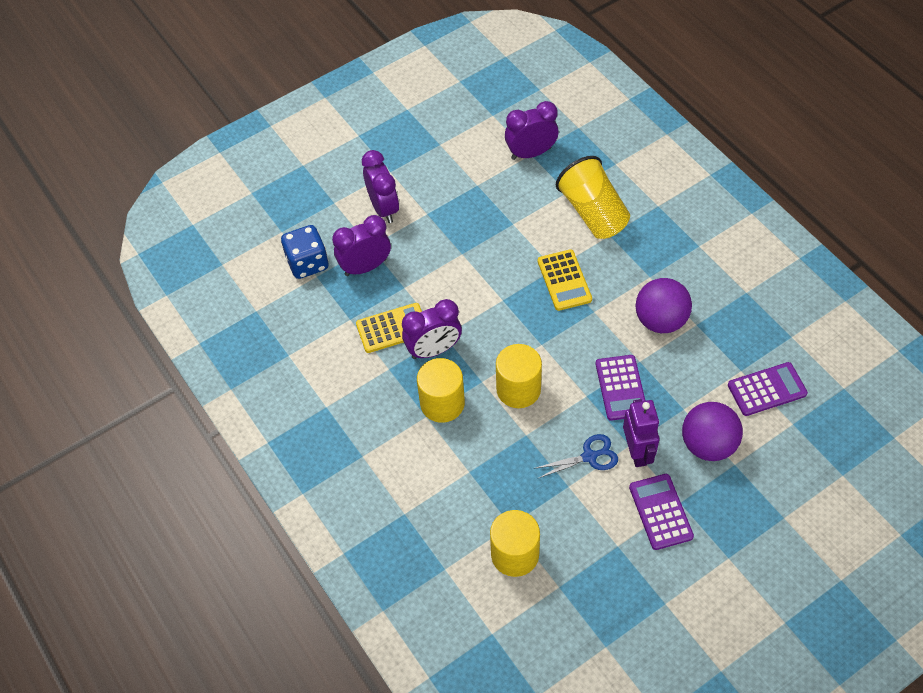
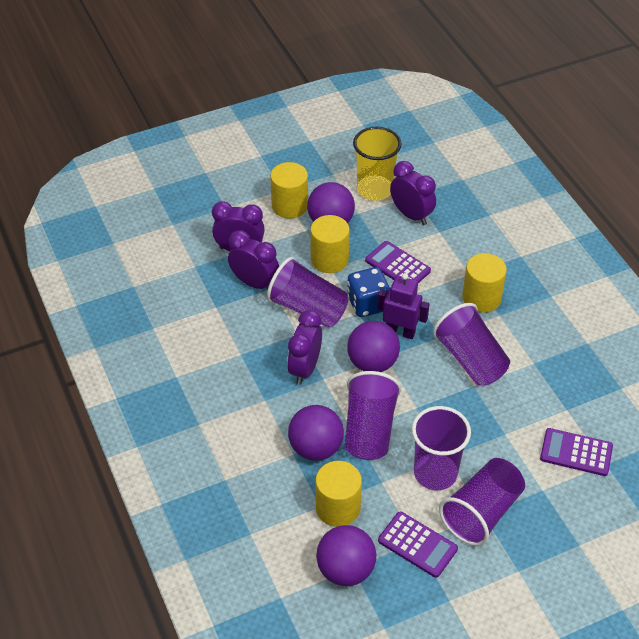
blue scissors: 1 -> 0
purple ball: 2 -> 4
purple cup: 0 -> 5
yellow calculator: 2 -> 0
yellow cylinder: 3 -> 4

